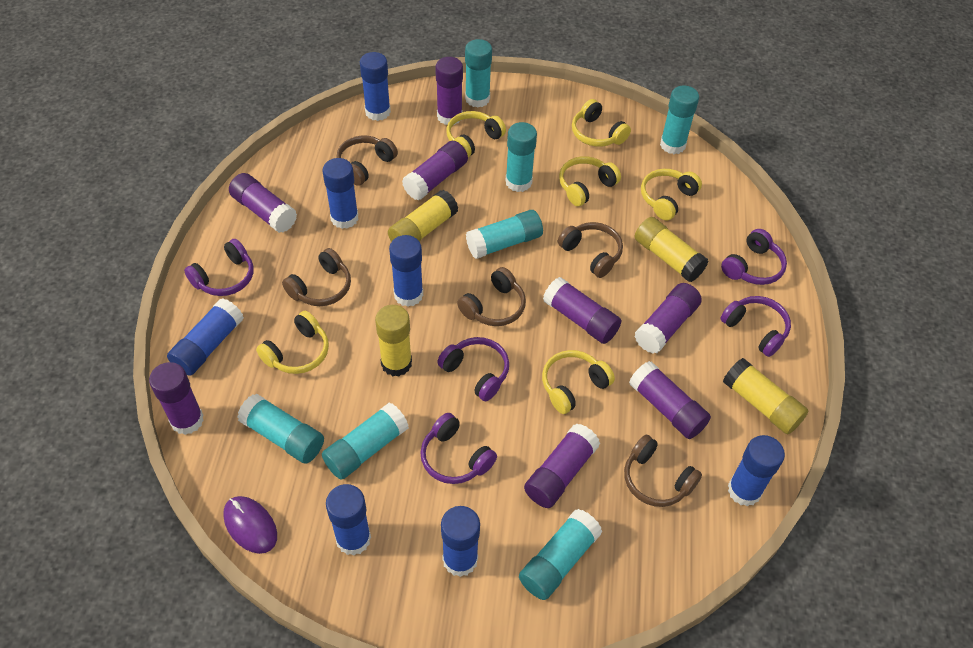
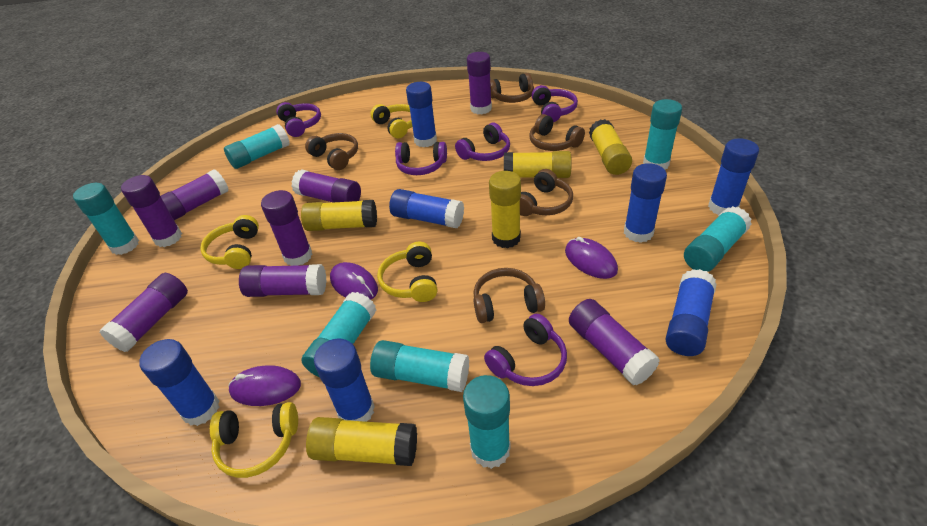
purple mouse: 1 -> 3
yellow glue stick: 4 -> 5
yellow headphones: 6 -> 4

